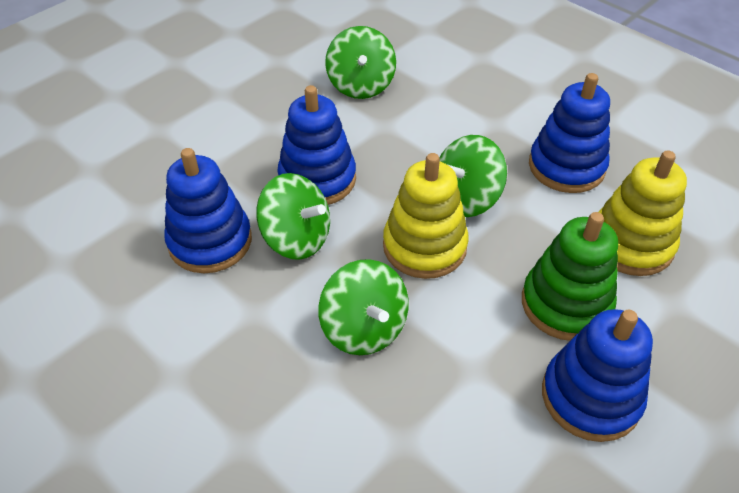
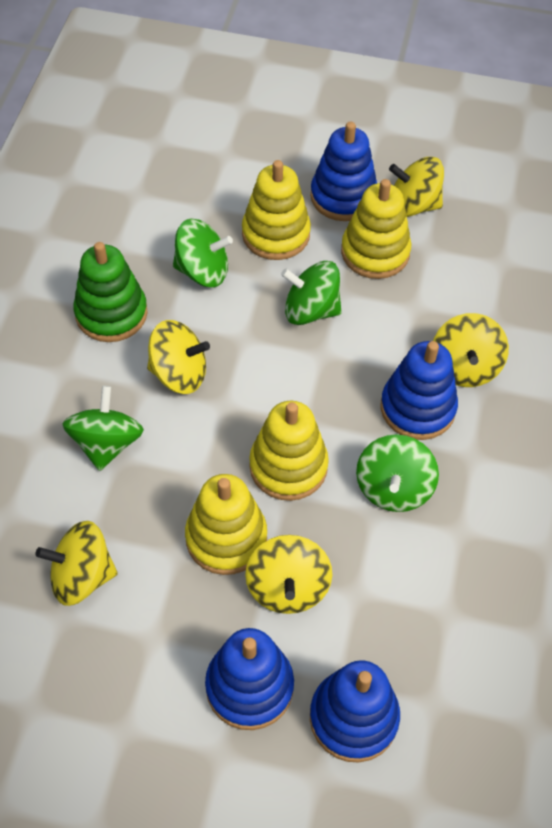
yellow spinning top: 0 -> 5
yellow stacking toy: 2 -> 4

